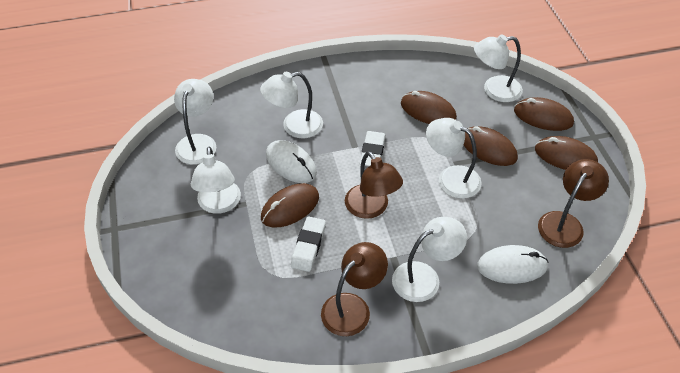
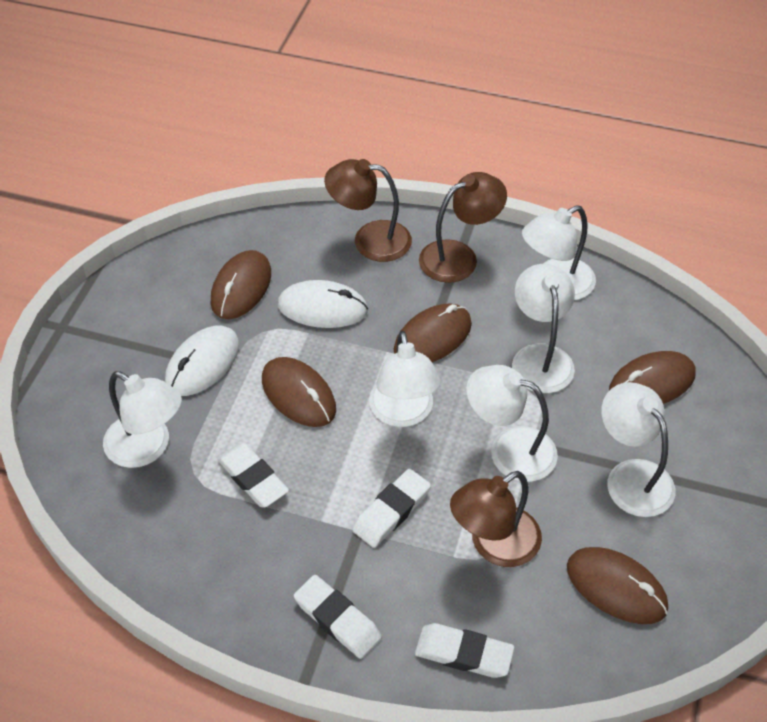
white eraser: 2 -> 4

